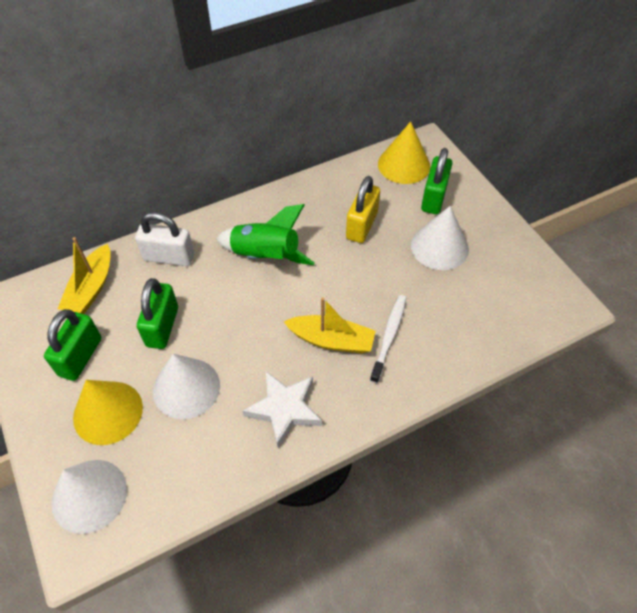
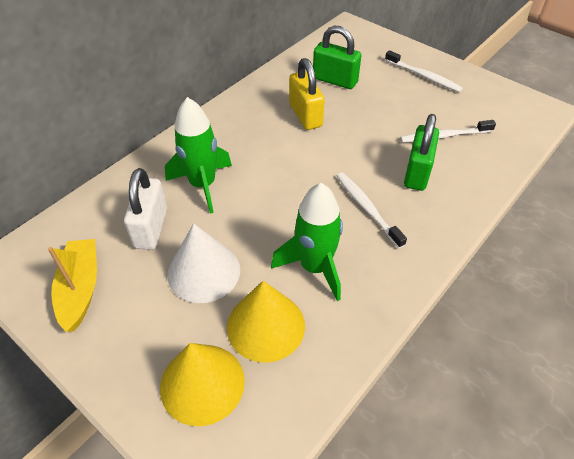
green padlock: 3 -> 2
green rocket: 1 -> 2
white cone: 3 -> 1
white star: 1 -> 0
white toothbrush: 1 -> 3
yellow boat: 2 -> 1

